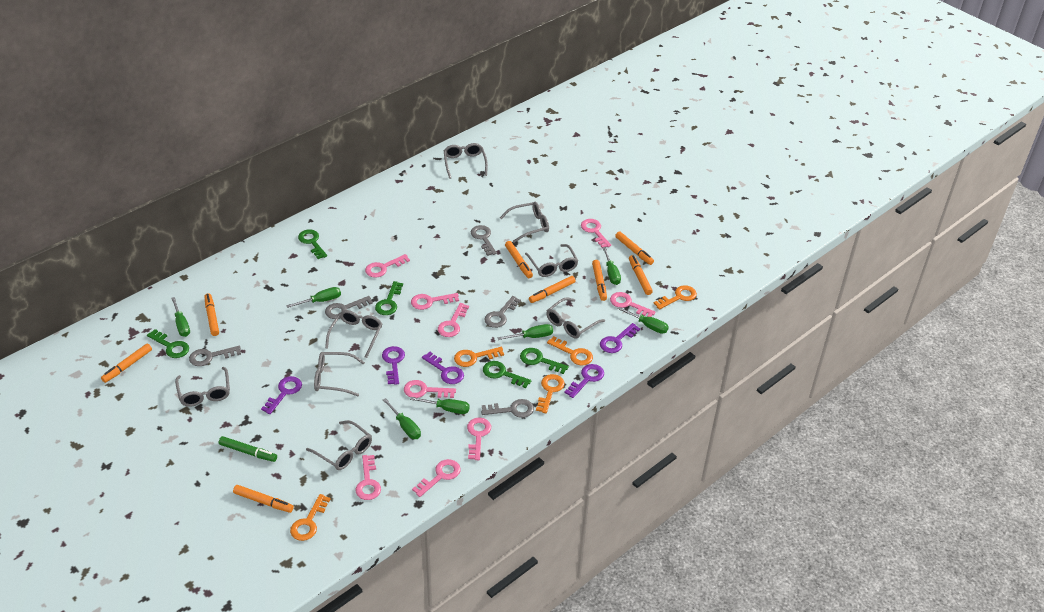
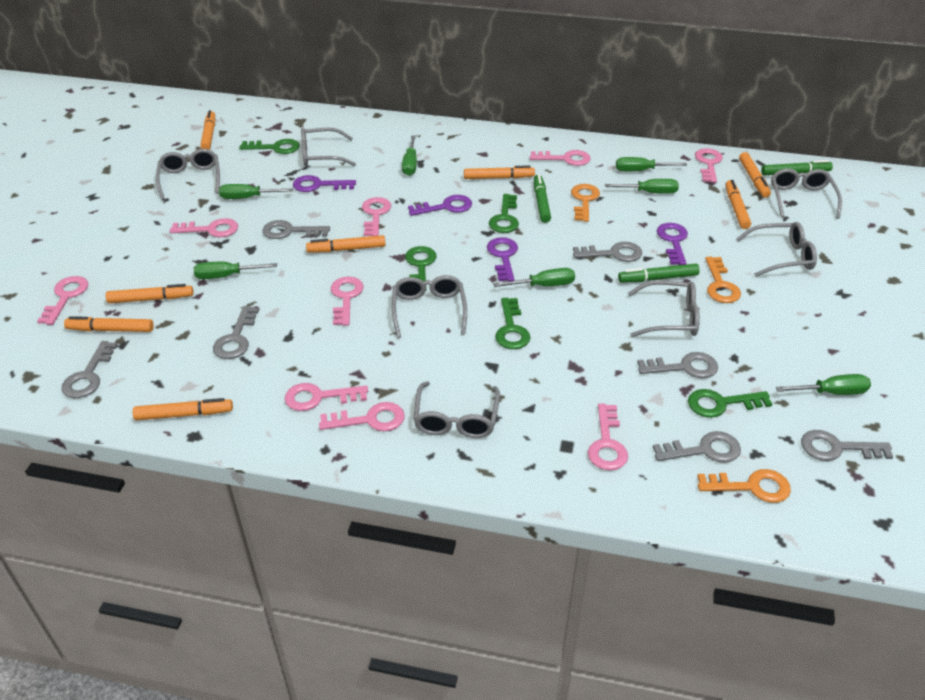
green marker: 1 -> 3
grey glasses: 8 -> 7
grey key: 5 -> 7
orange key: 5 -> 3
purple key: 5 -> 4

